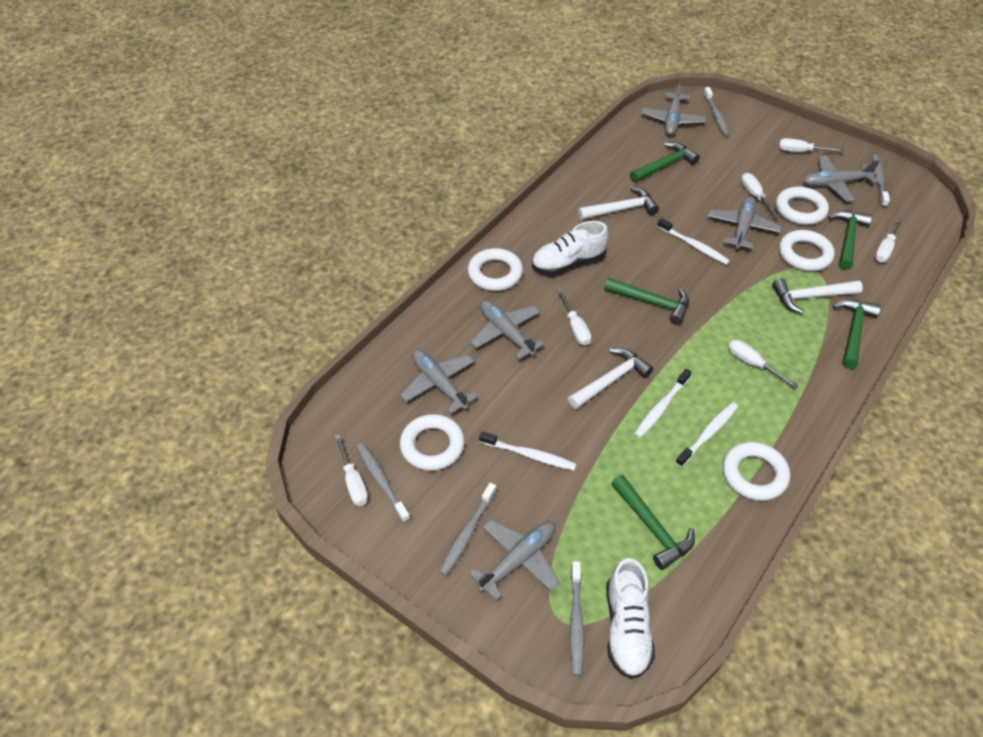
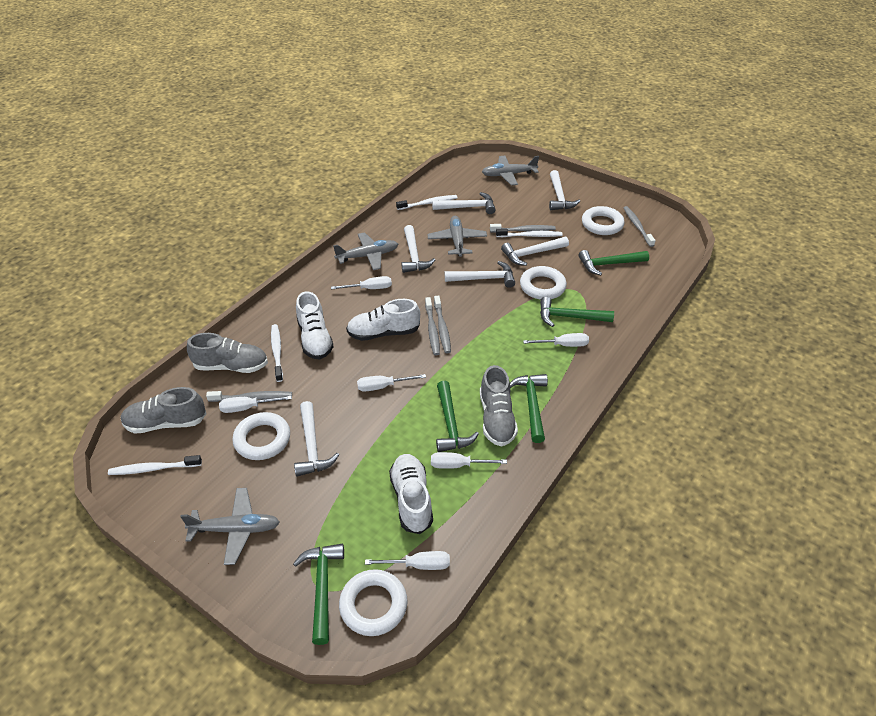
grey plane: 6 -> 4
grey shoe: 0 -> 3
white hammer: 3 -> 6
white ring: 5 -> 4
white shoe: 2 -> 3

